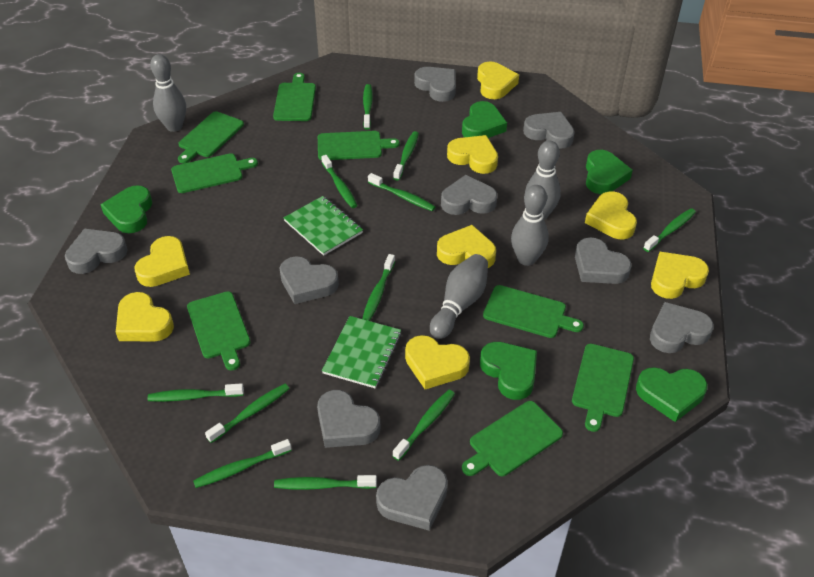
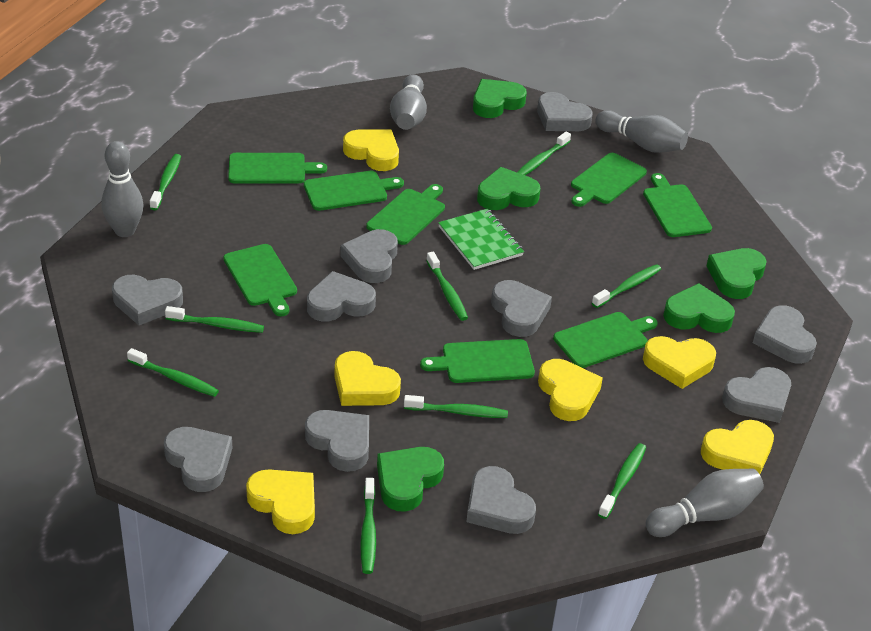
green notebook: 2 -> 1
green toothbrush: 11 -> 9
grey heart: 9 -> 10
yellow heart: 8 -> 6

